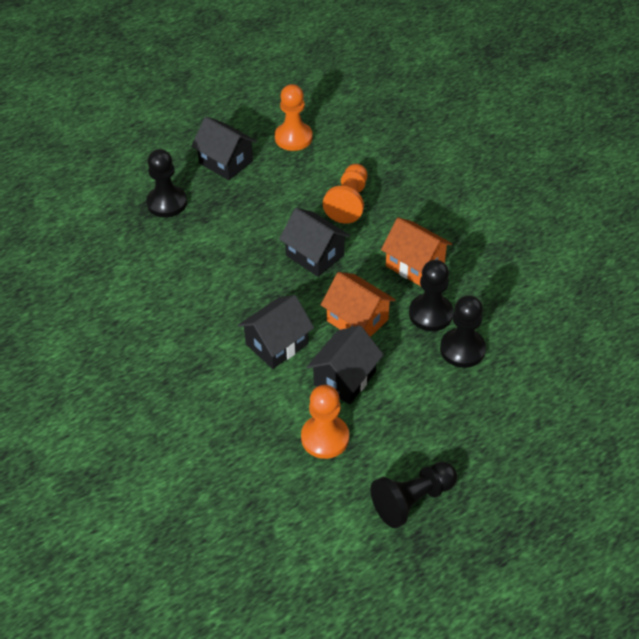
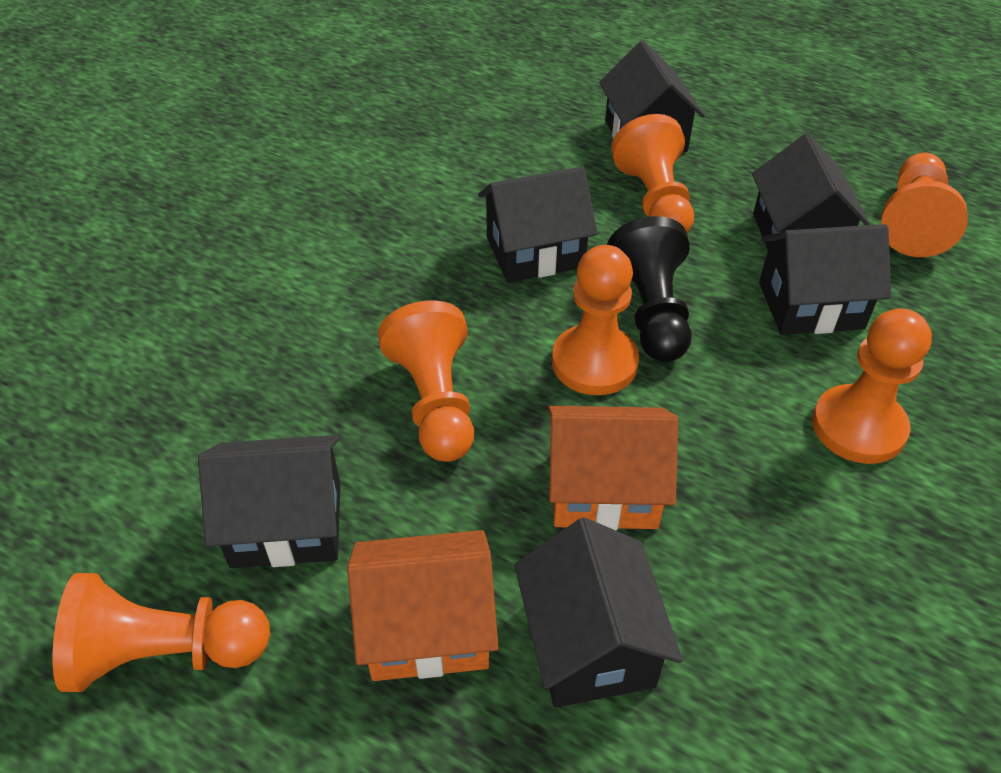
black house: 4 -> 6
black pawn: 4 -> 1
orange pawn: 3 -> 6

